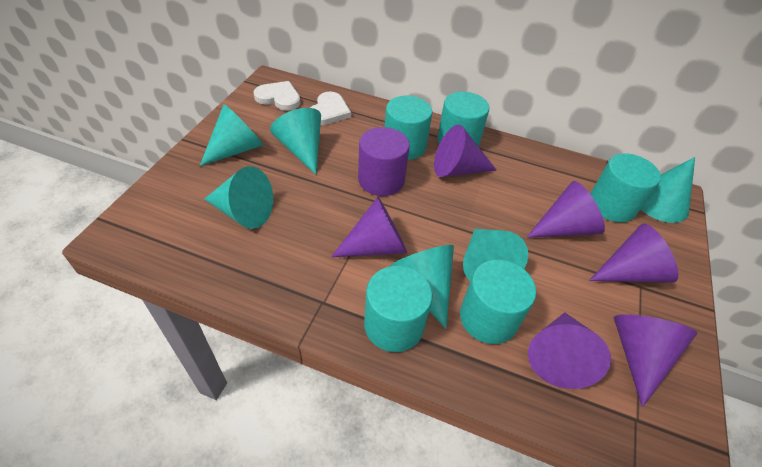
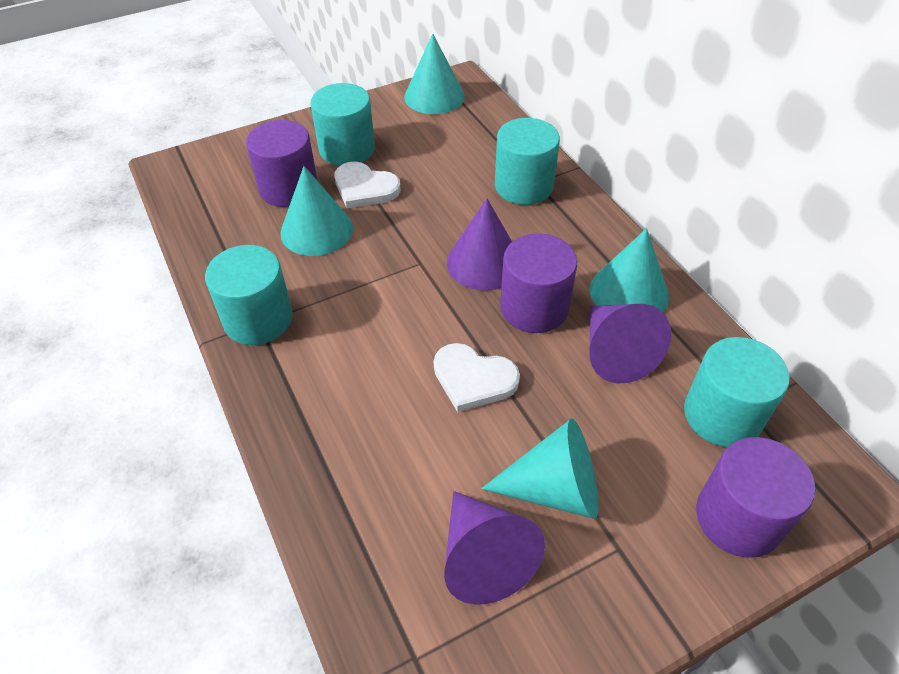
purple cone: 6 -> 3
purple cylinder: 1 -> 3
turquoise cone: 6 -> 4
turquoise cylinder: 5 -> 4

